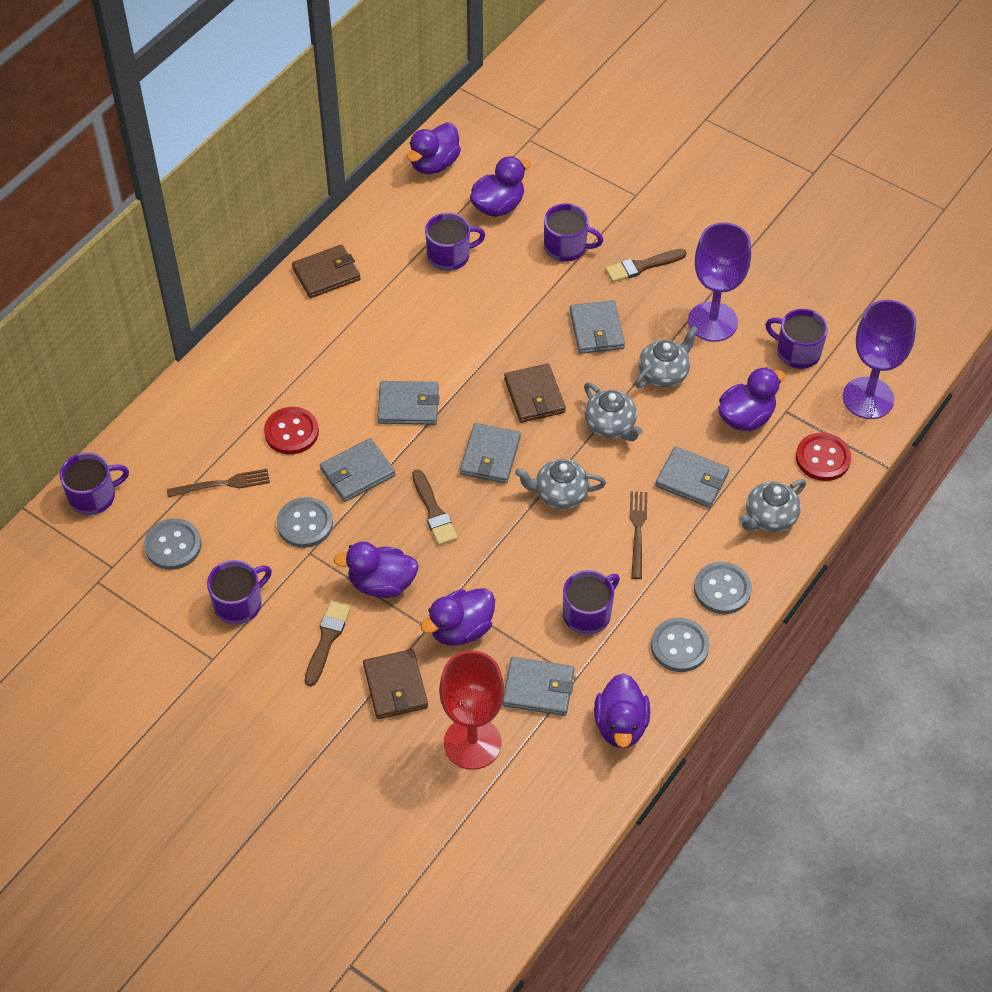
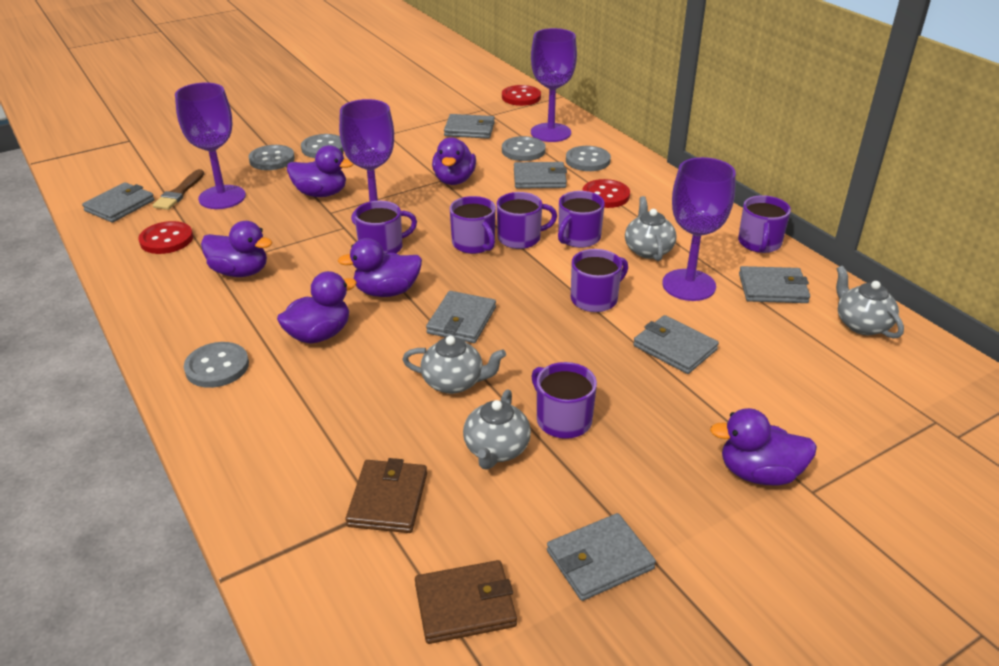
brown brush: 3 -> 1
brown fork: 2 -> 0
brown wallet: 3 -> 2
grey button: 4 -> 5
grey wallet: 6 -> 7
purple goblet: 2 -> 4
purple mug: 6 -> 7
red button: 2 -> 3
red goblet: 1 -> 0

